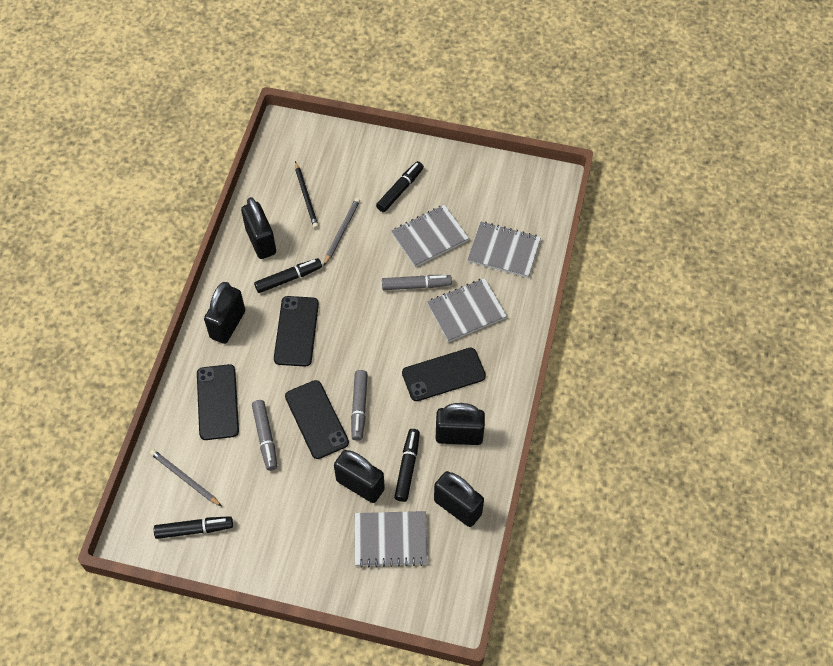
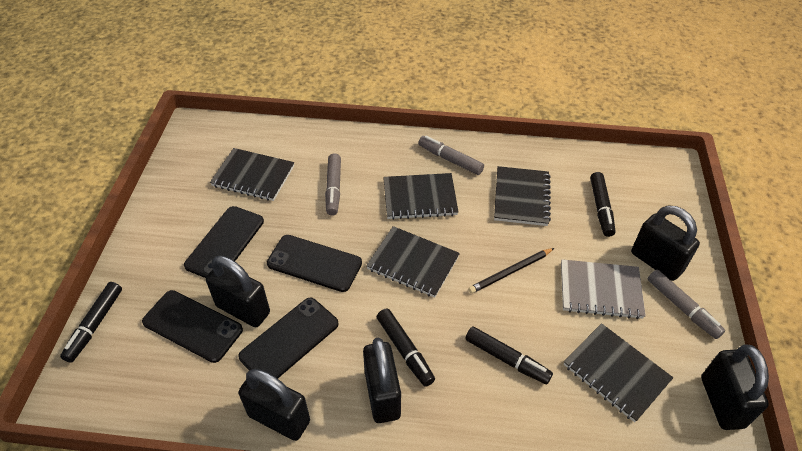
black notebook: 0 -> 5
grey notebook: 4 -> 1
grey pencil: 2 -> 0

